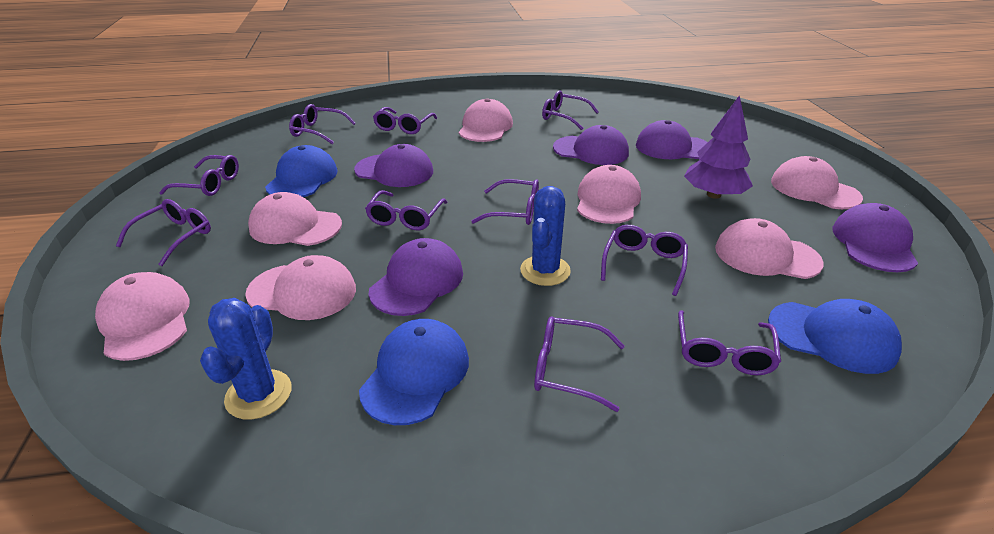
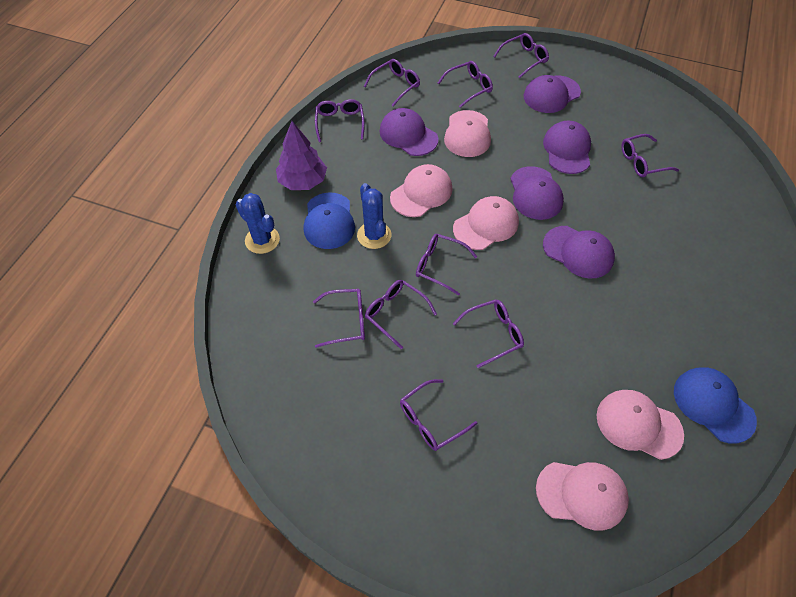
blue cap: 3 -> 2
pink cap: 7 -> 5

